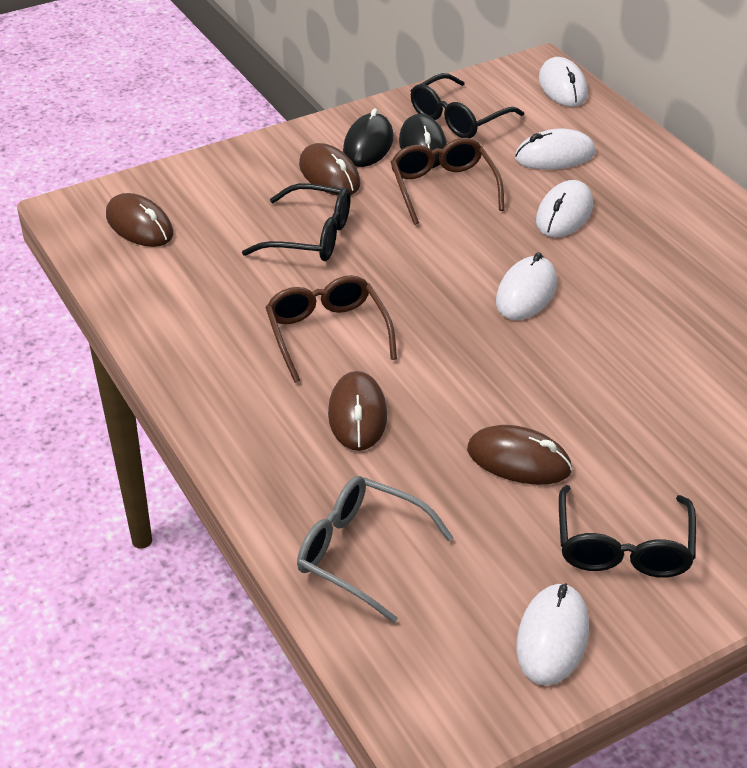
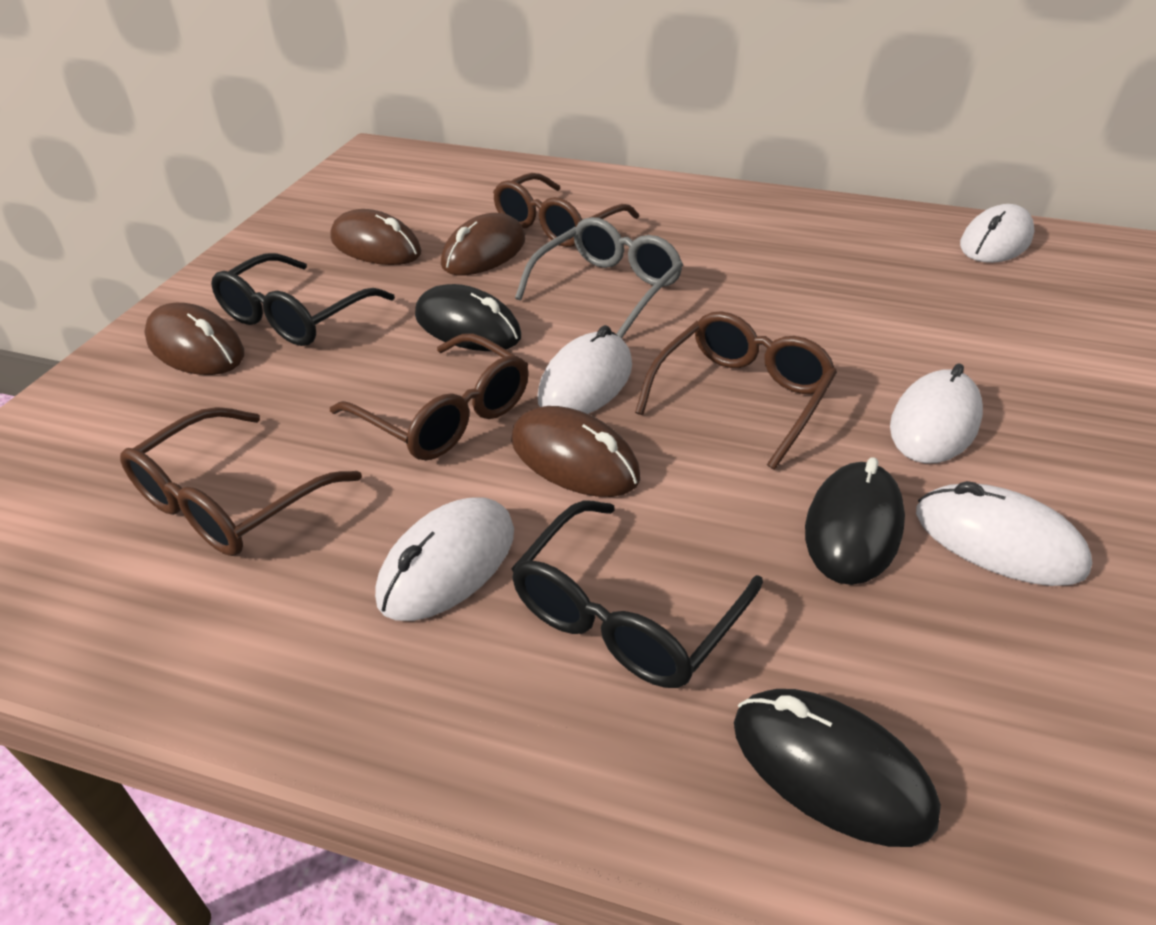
black glasses: 3 -> 2
black mouse: 2 -> 3
brown glasses: 2 -> 4

